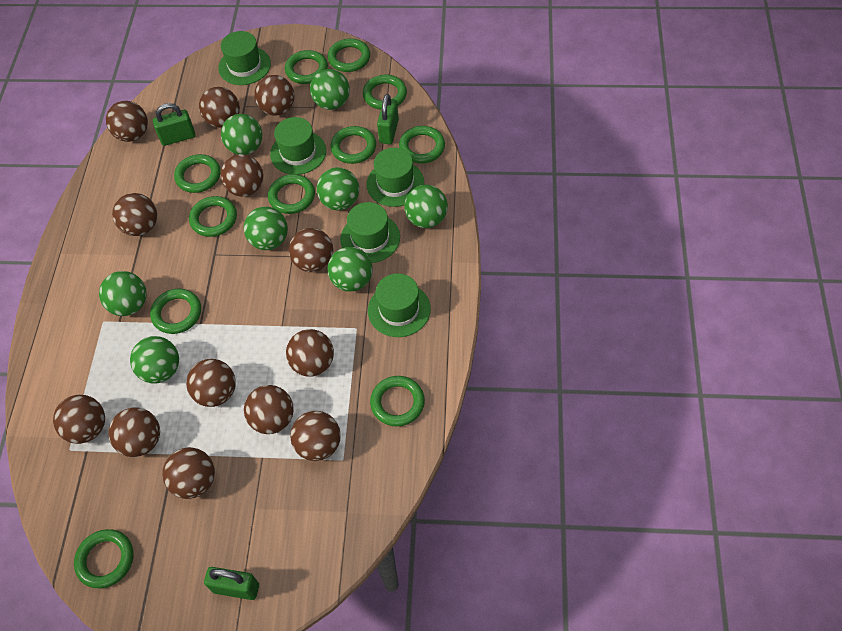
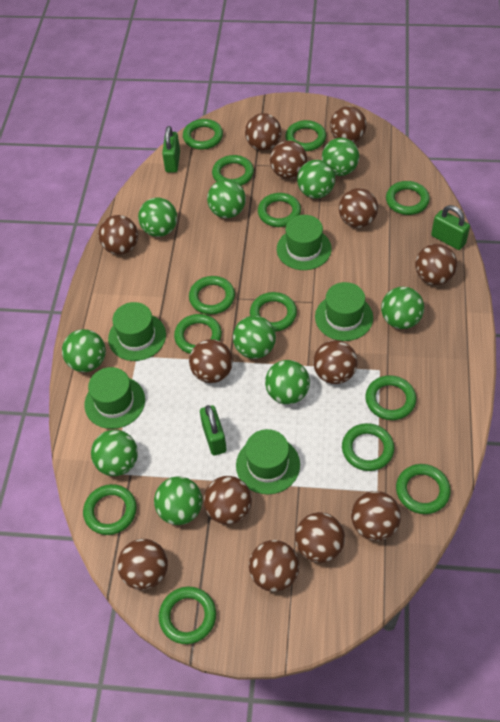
green ball: 8 -> 10
green ring: 11 -> 13

